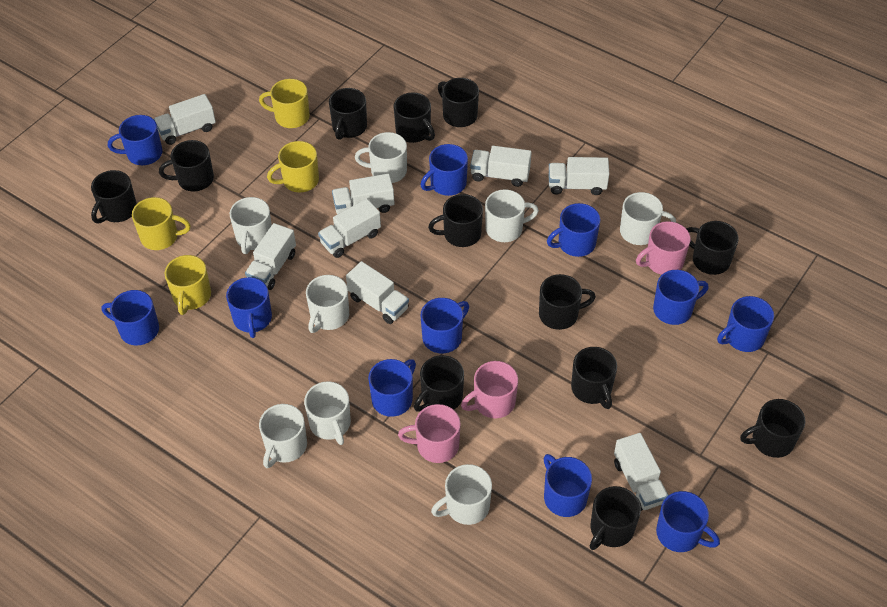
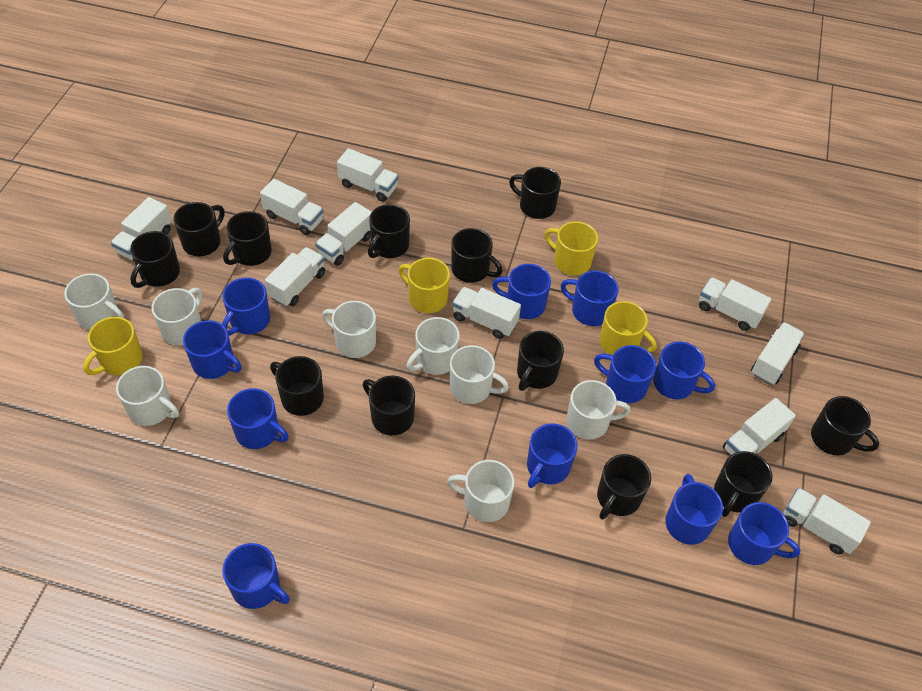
pink mug: 3 -> 0
white truck: 8 -> 10

